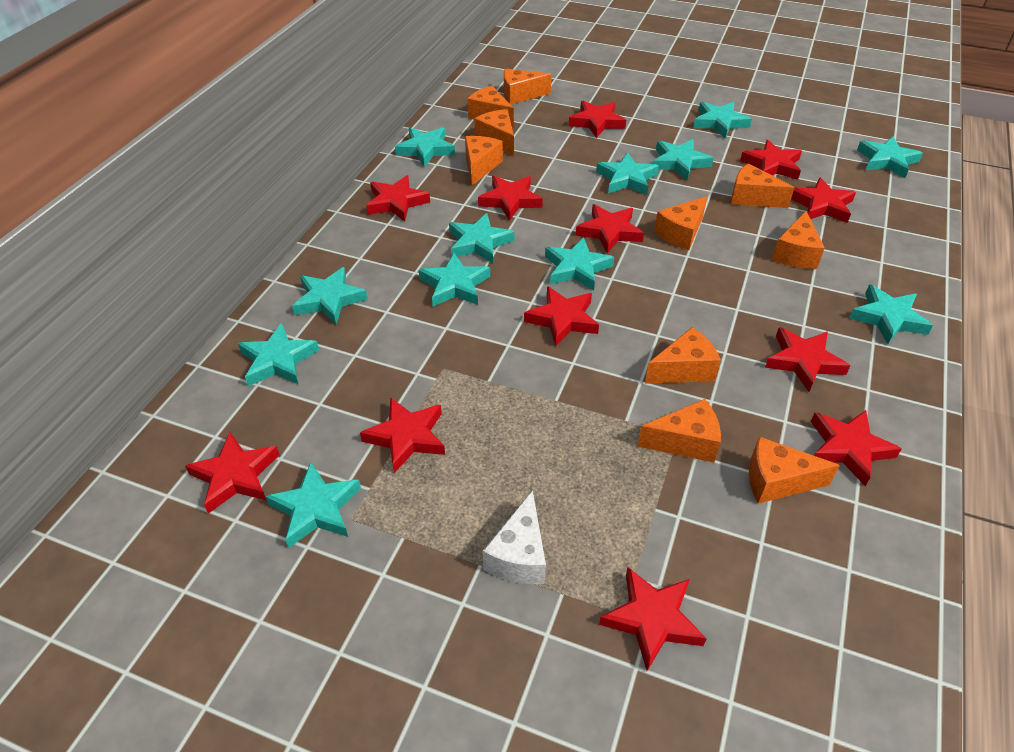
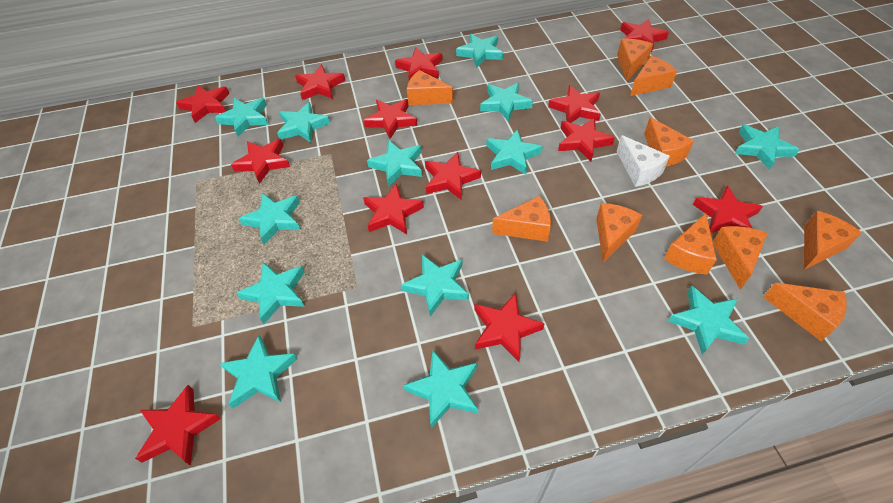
red star: 12 -> 13
turquoise star: 12 -> 13

